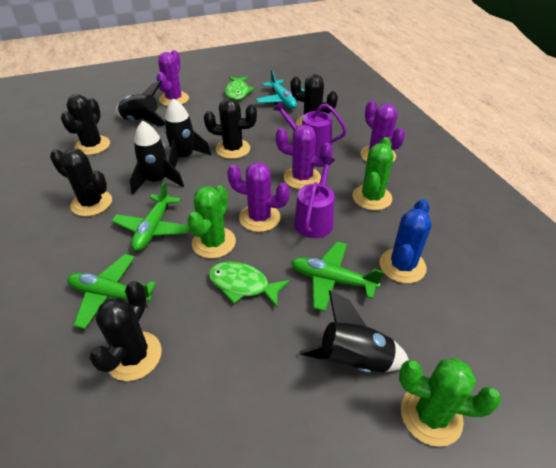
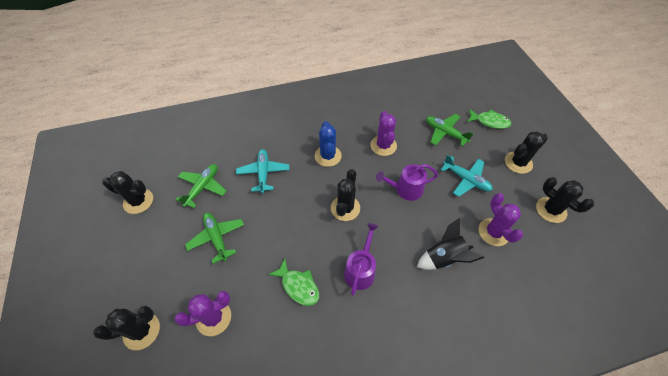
black rocket: 4 -> 1
green cactus: 3 -> 0
purple cactus: 4 -> 3
turquoise plane: 1 -> 2

